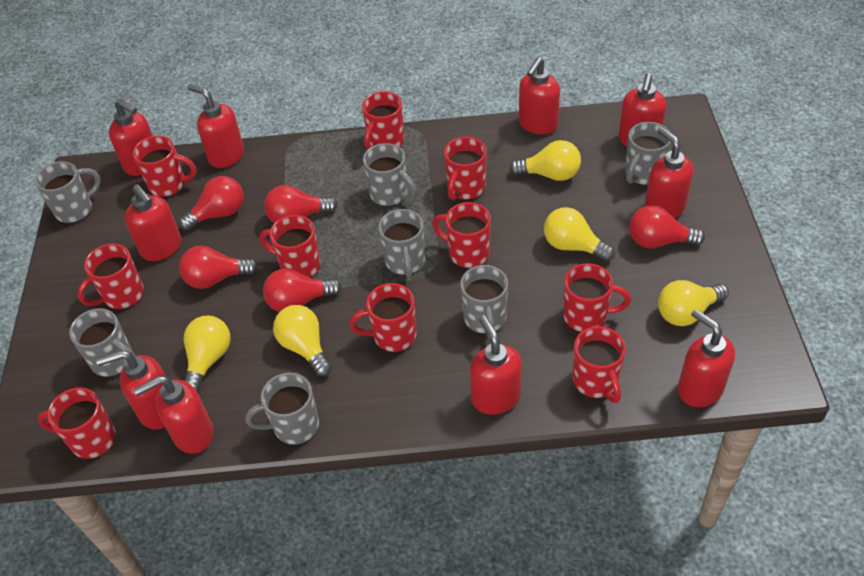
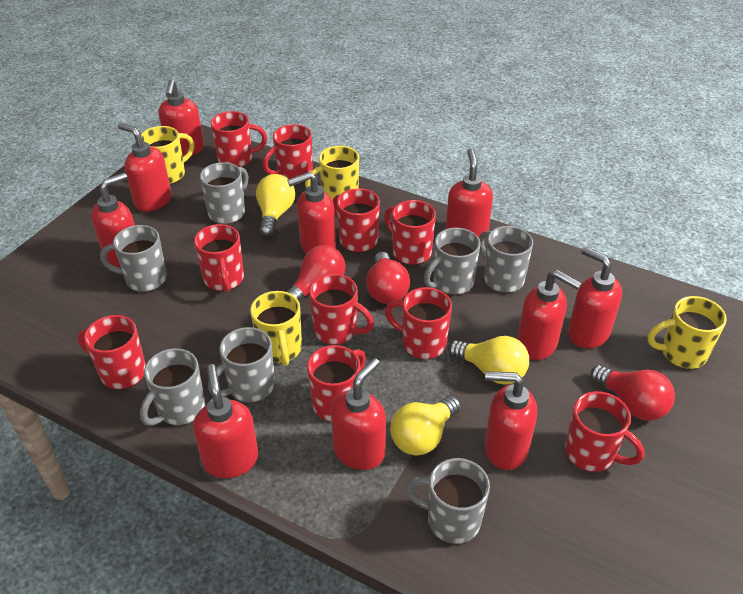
red light bulb: 5 -> 3
yellow light bulb: 5 -> 3
yellow mug: 0 -> 4

